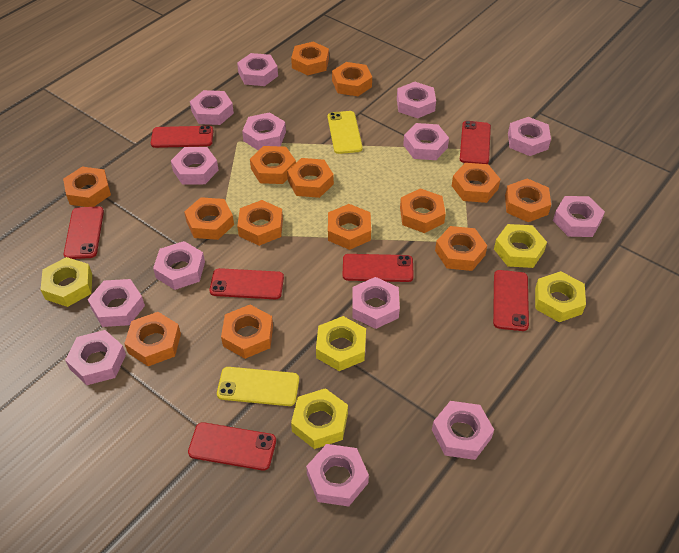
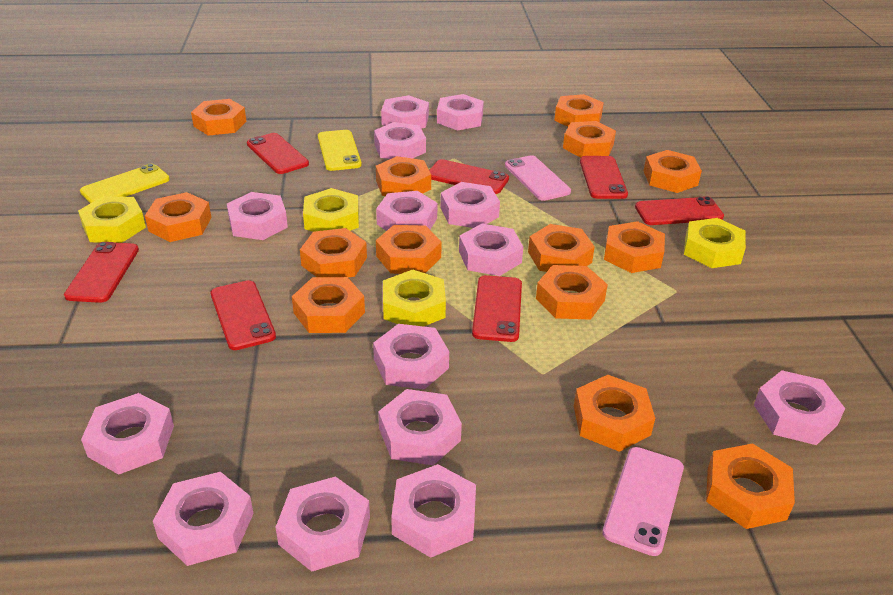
pink phone: 0 -> 2
yellow nut: 5 -> 4

